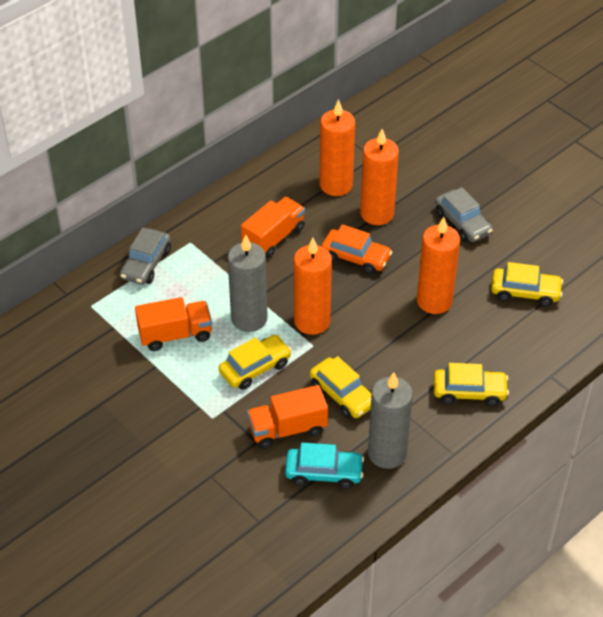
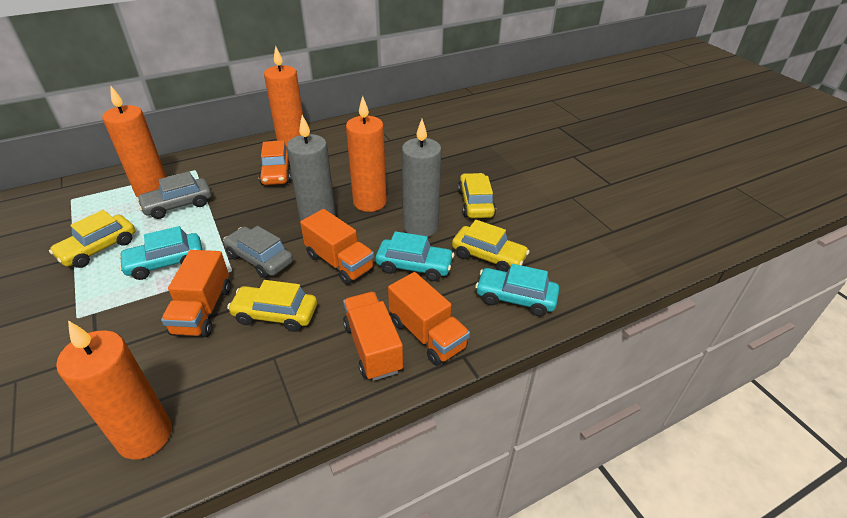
orange truck: 3 -> 4
turquoise car: 1 -> 3

